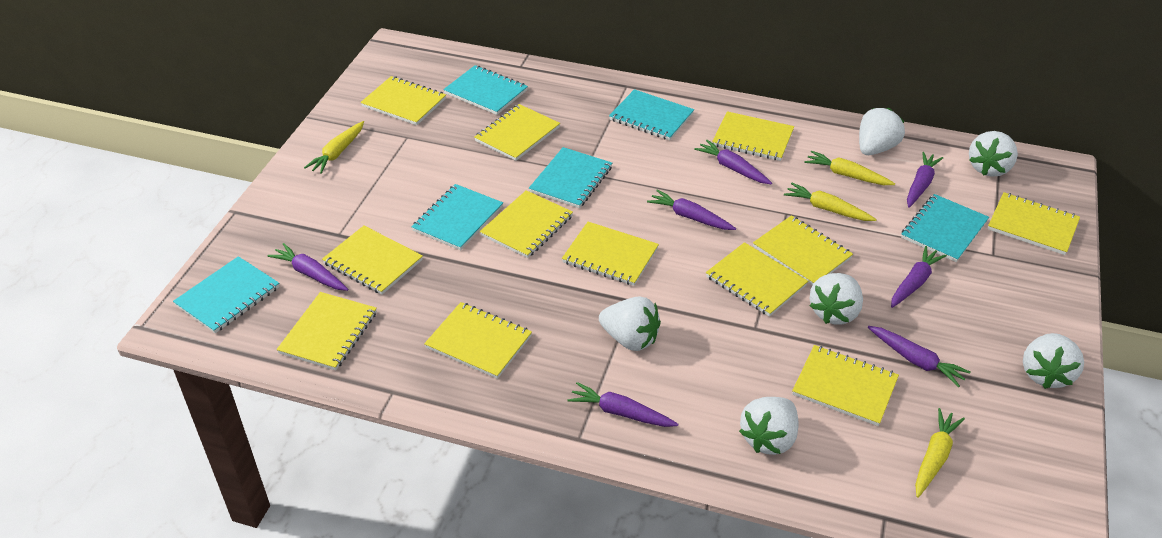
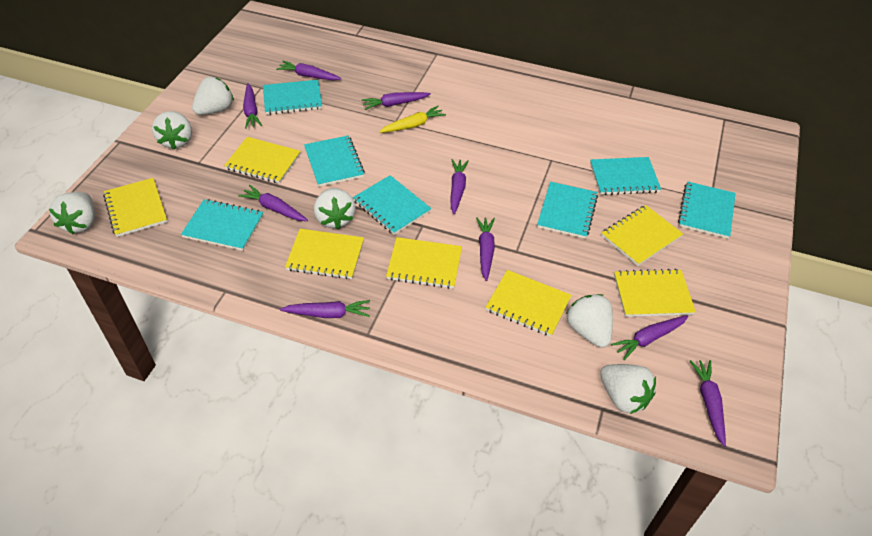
purple carrot: 7 -> 9
turquoise notebook: 6 -> 7
yellow carrot: 4 -> 1
yellow notebook: 12 -> 7

